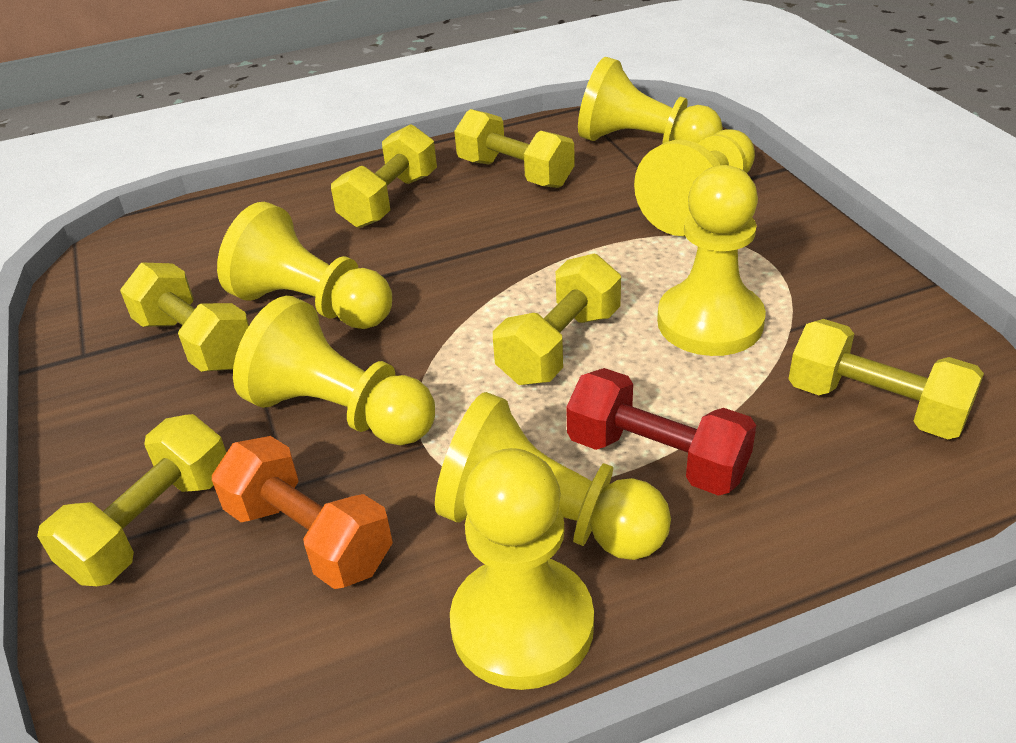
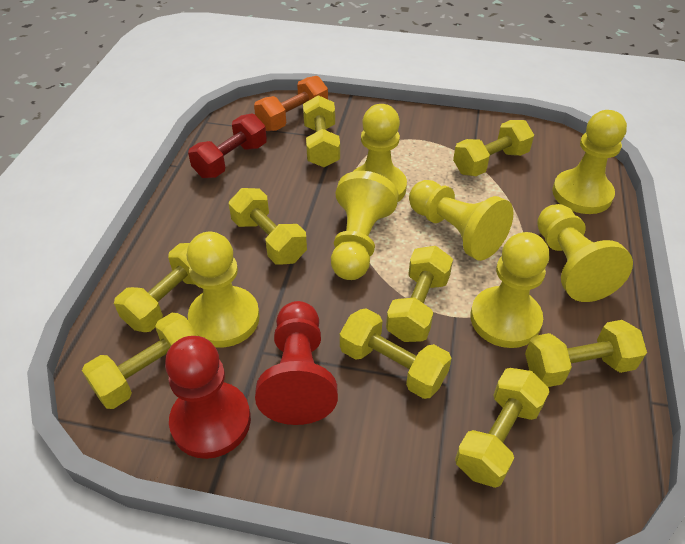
red pawn: 0 -> 2
yellow dumbbell: 6 -> 9

